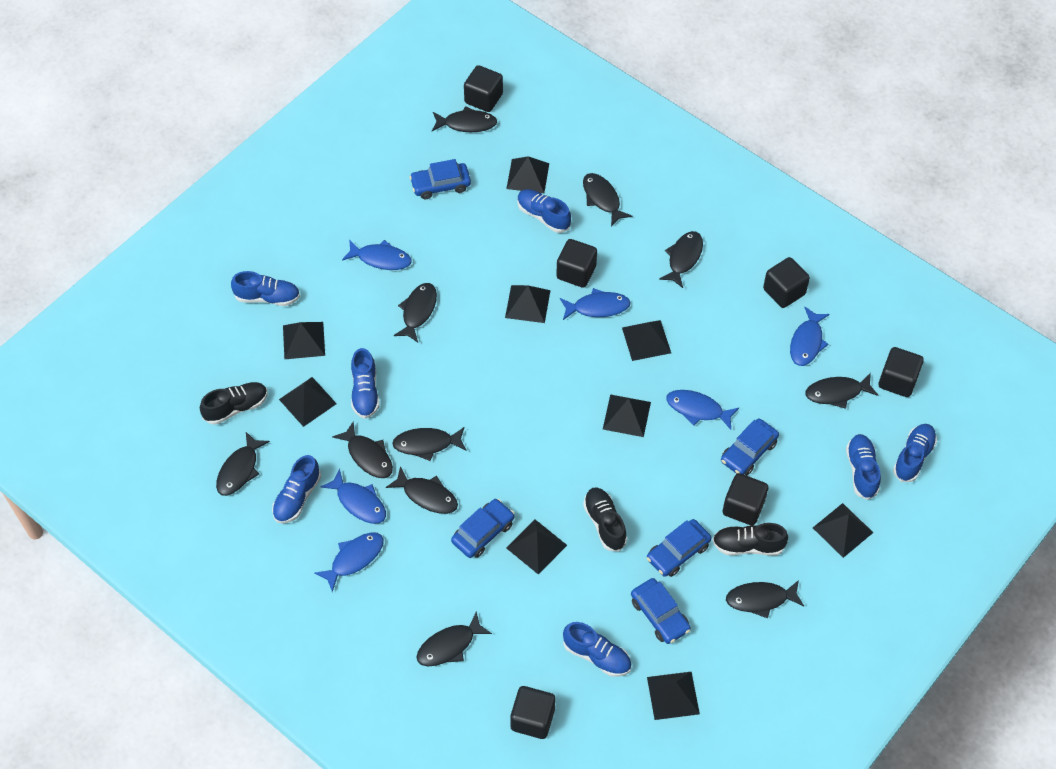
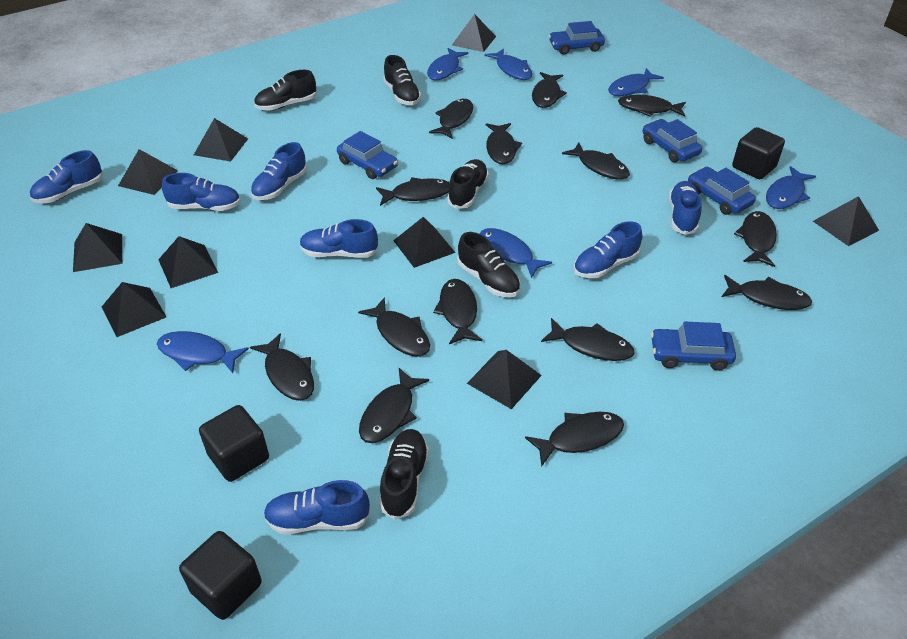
black cube: 6 -> 3
black fish: 11 -> 14
black shoe: 3 -> 5

